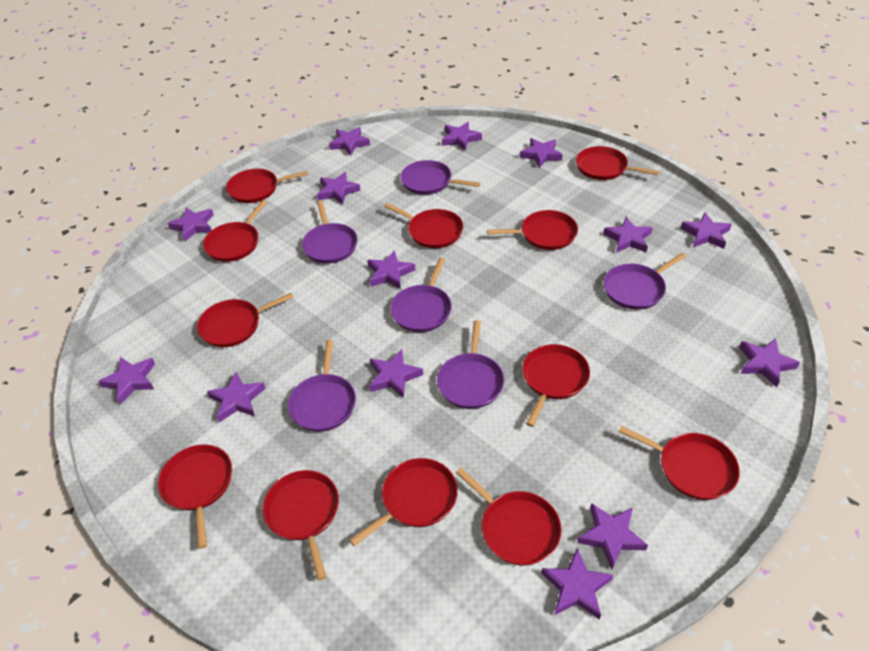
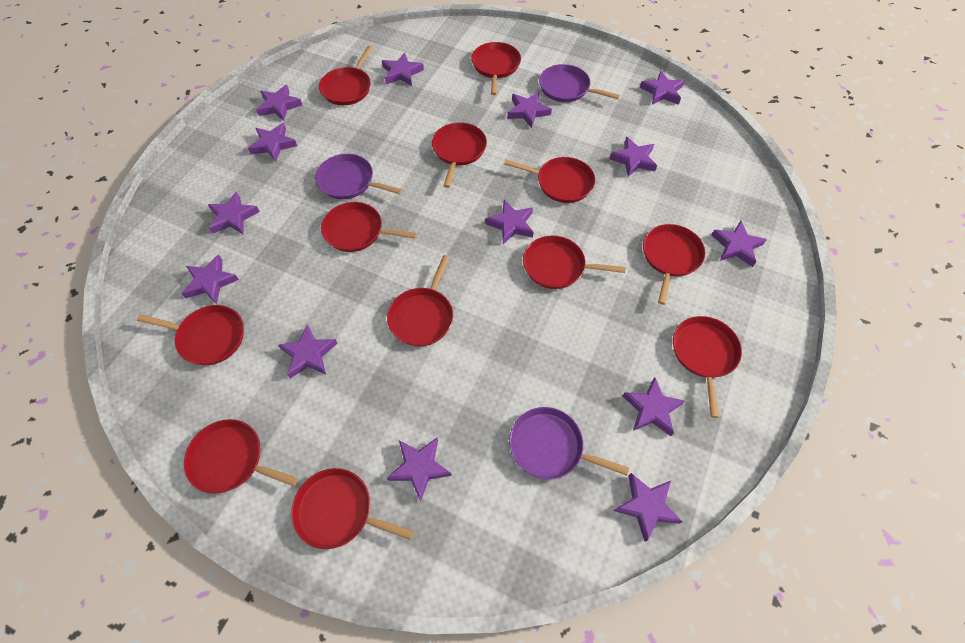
purple pan: 6 -> 3

